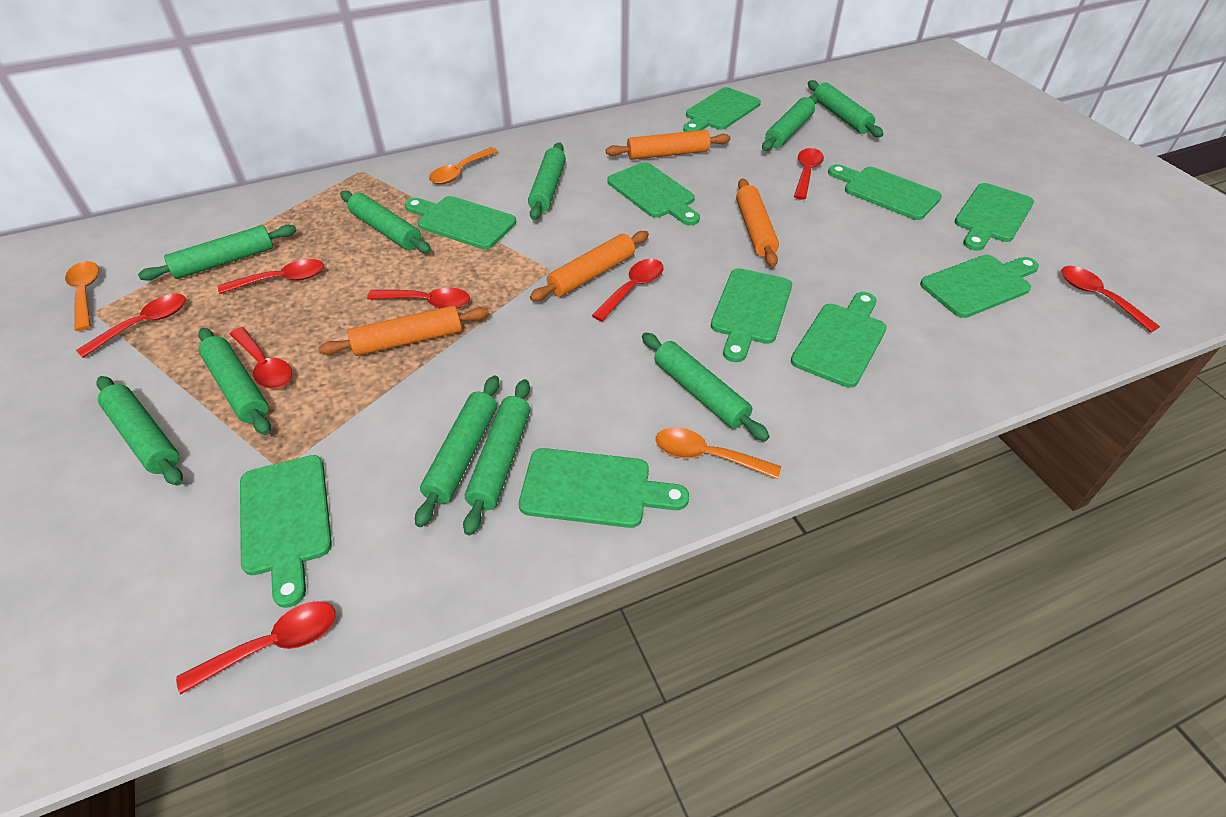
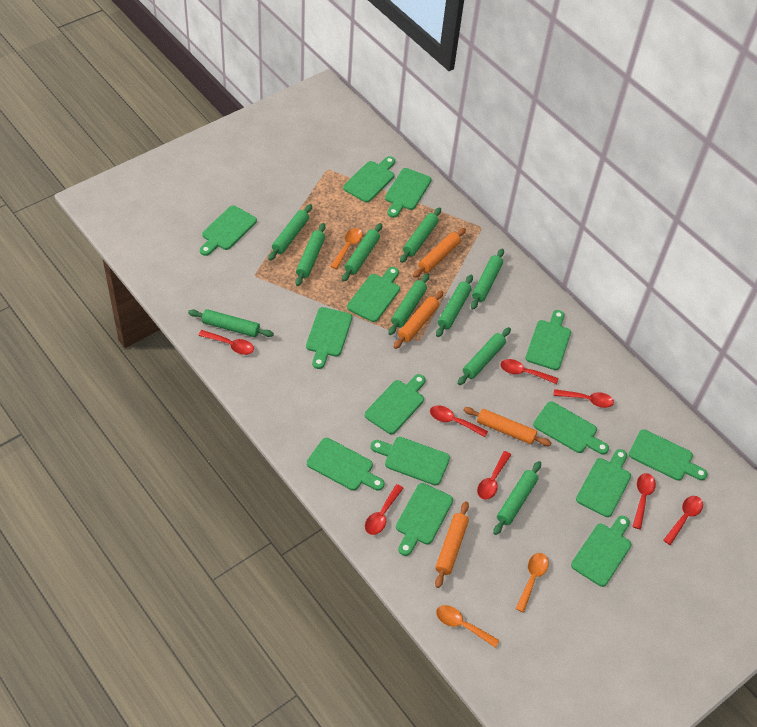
green cutting board: 10 -> 14

